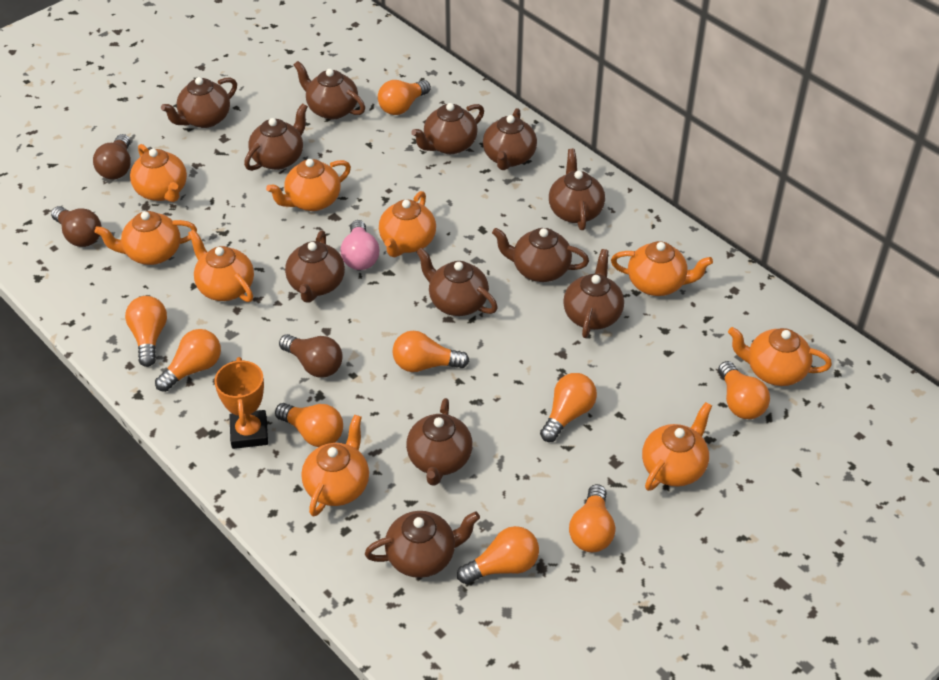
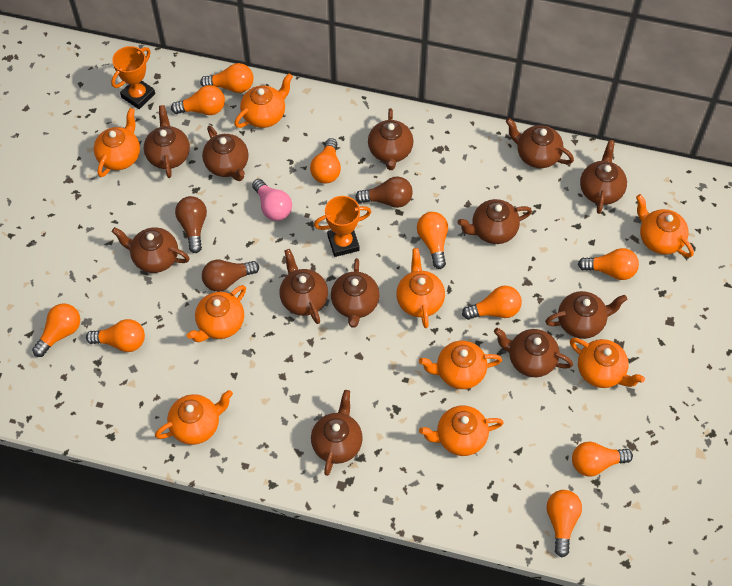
orange light bulb: 9 -> 10
orange trophy: 1 -> 2

